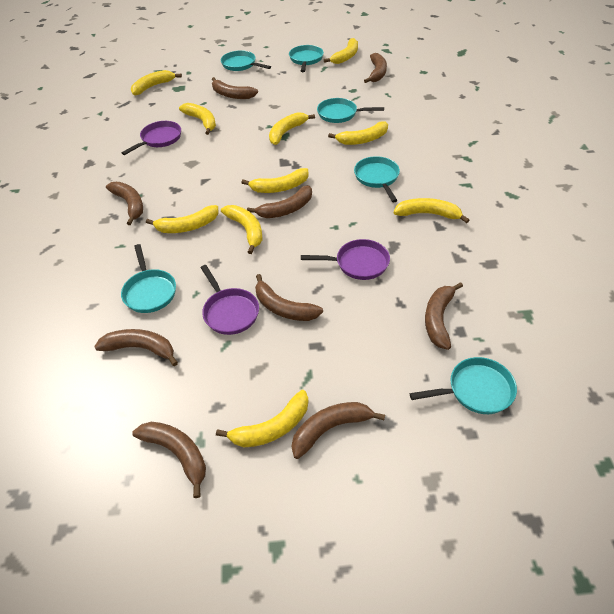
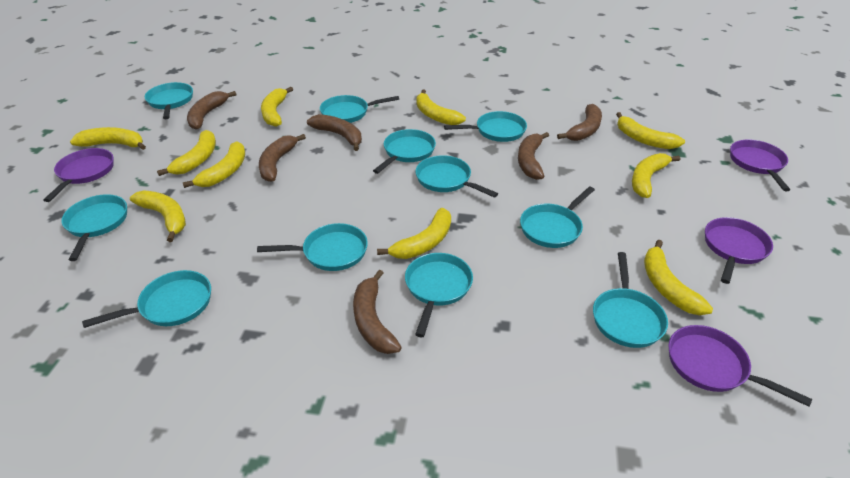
brown banana: 9 -> 6
purple pan: 3 -> 4
turquoise pan: 6 -> 11

